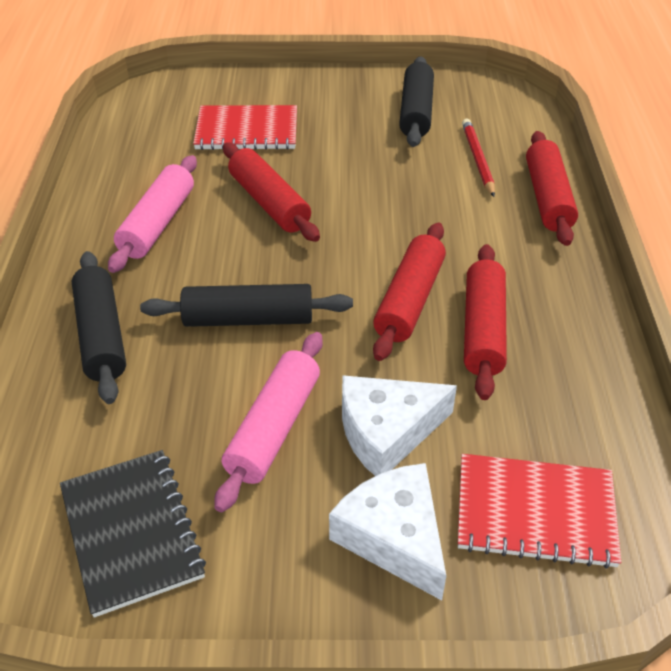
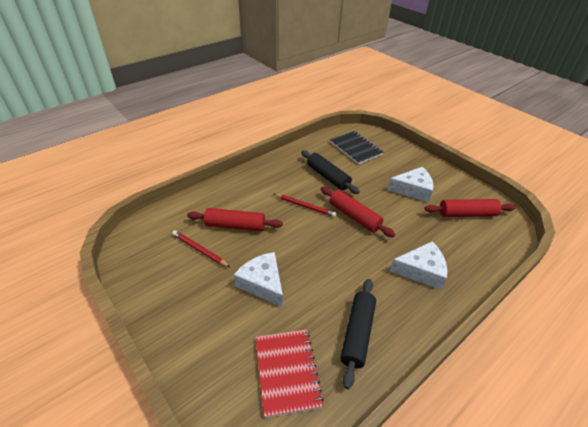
black rolling pin: 3 -> 2
pink rolling pin: 2 -> 0
red notebook: 2 -> 1
red pencil: 1 -> 2
red rolling pin: 4 -> 3
white cheese: 2 -> 3

